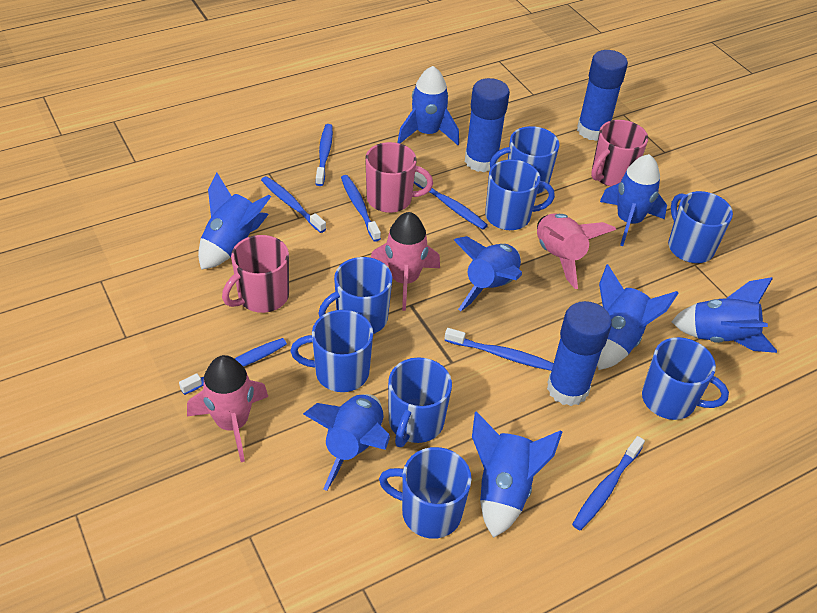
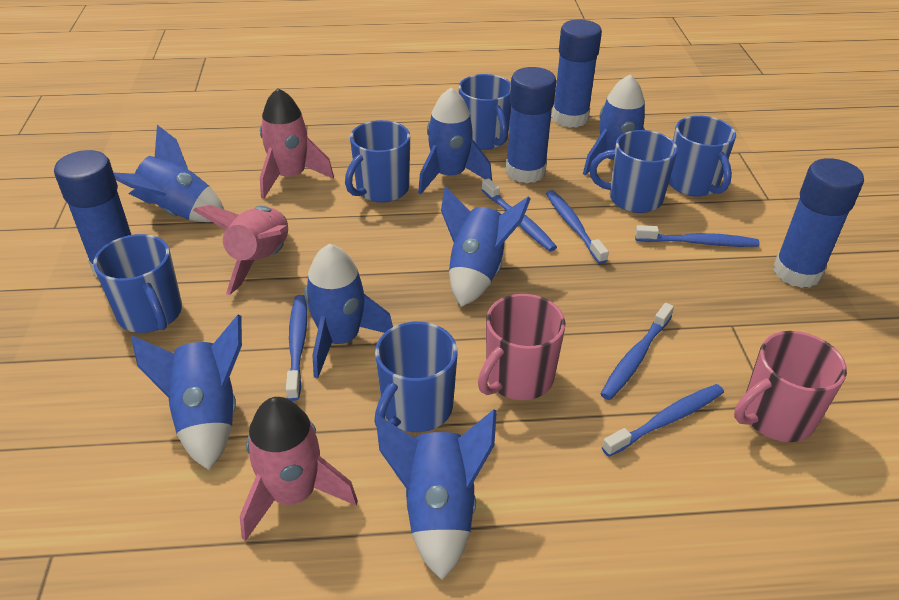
blue glue stick: 3 -> 4
blue mug: 8 -> 6
blue rocket: 8 -> 7
blue toothbrush: 7 -> 6
pink mug: 3 -> 2

